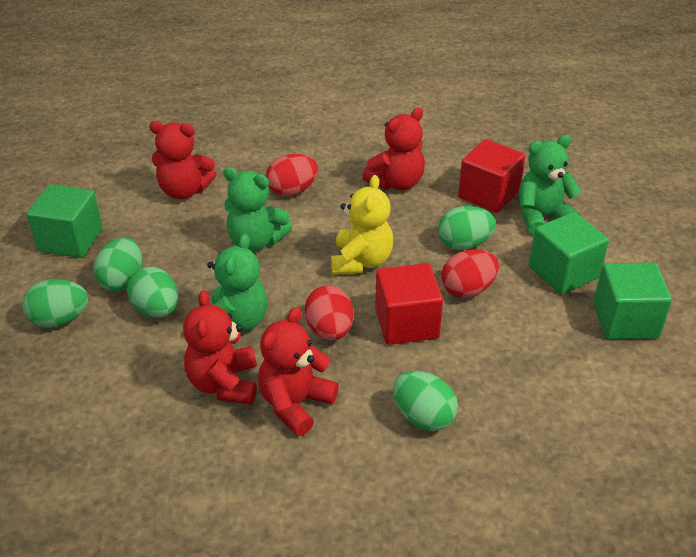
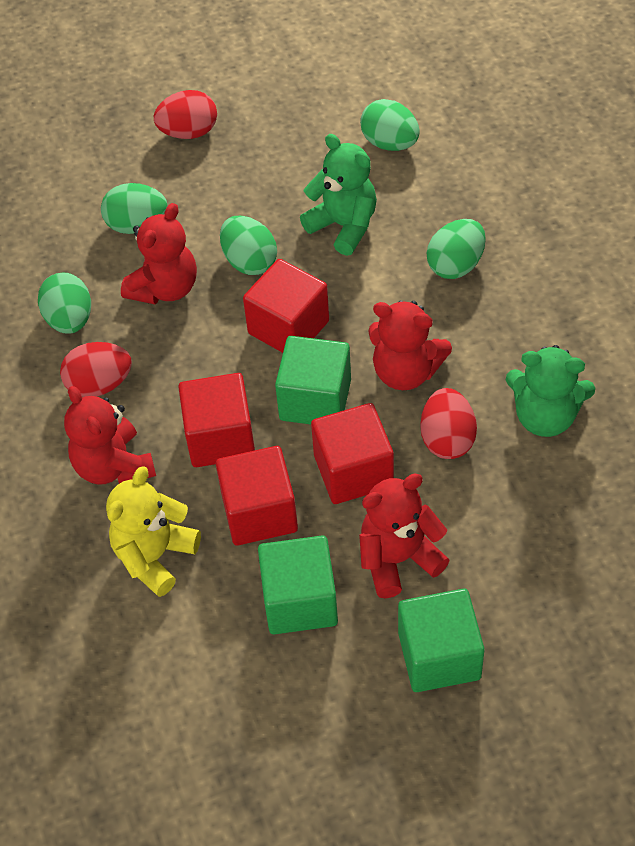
green teddy bear: 3 -> 2
red cube: 2 -> 4

